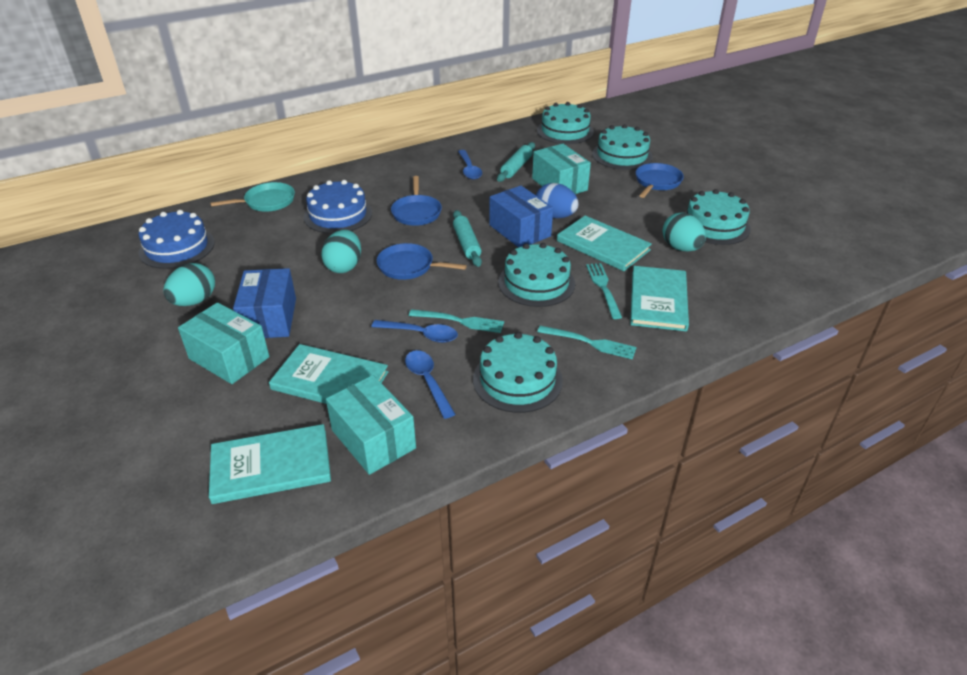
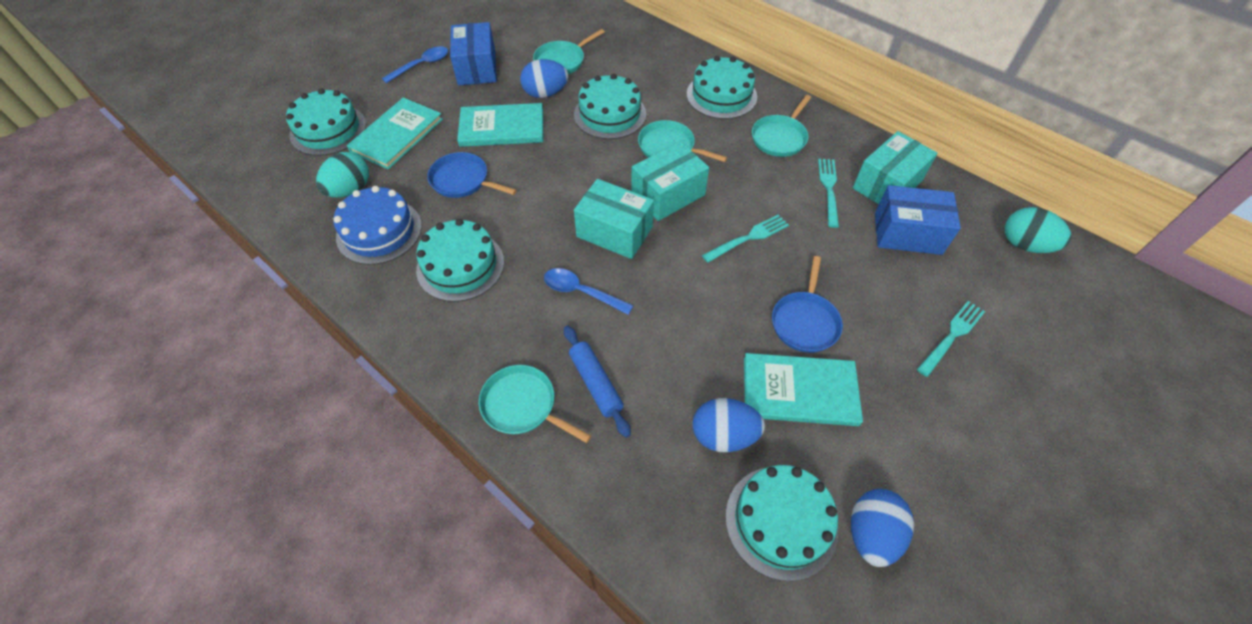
blue cake: 2 -> 1
blue egg: 1 -> 3
blue pan: 3 -> 2
blue rolling pin: 0 -> 1
blue spoon: 3 -> 2
turquoise book: 4 -> 3
turquoise egg: 3 -> 2
turquoise pan: 1 -> 4
turquoise rolling pin: 2 -> 0

